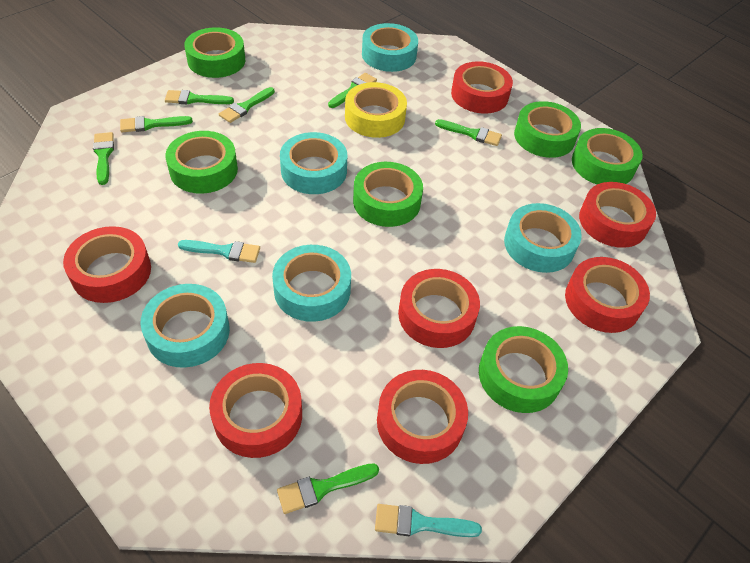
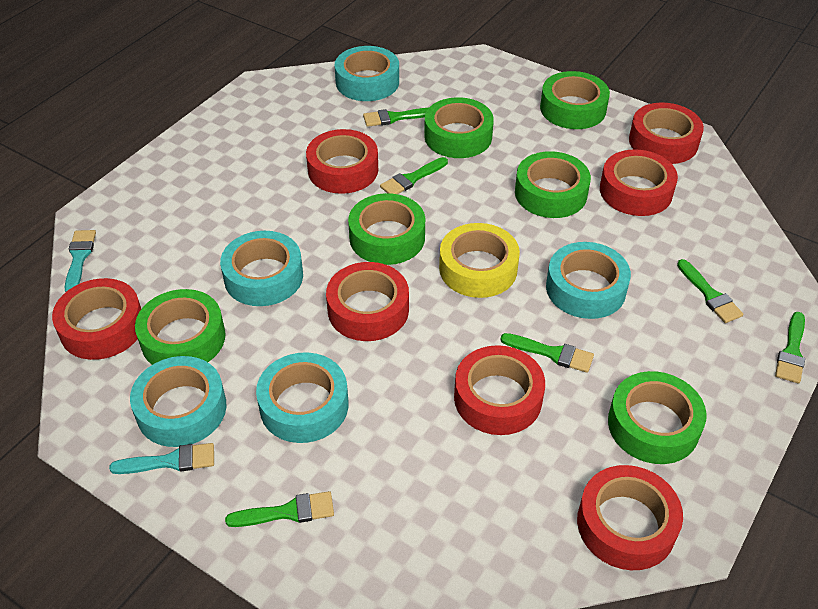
green brush: 7 -> 6

